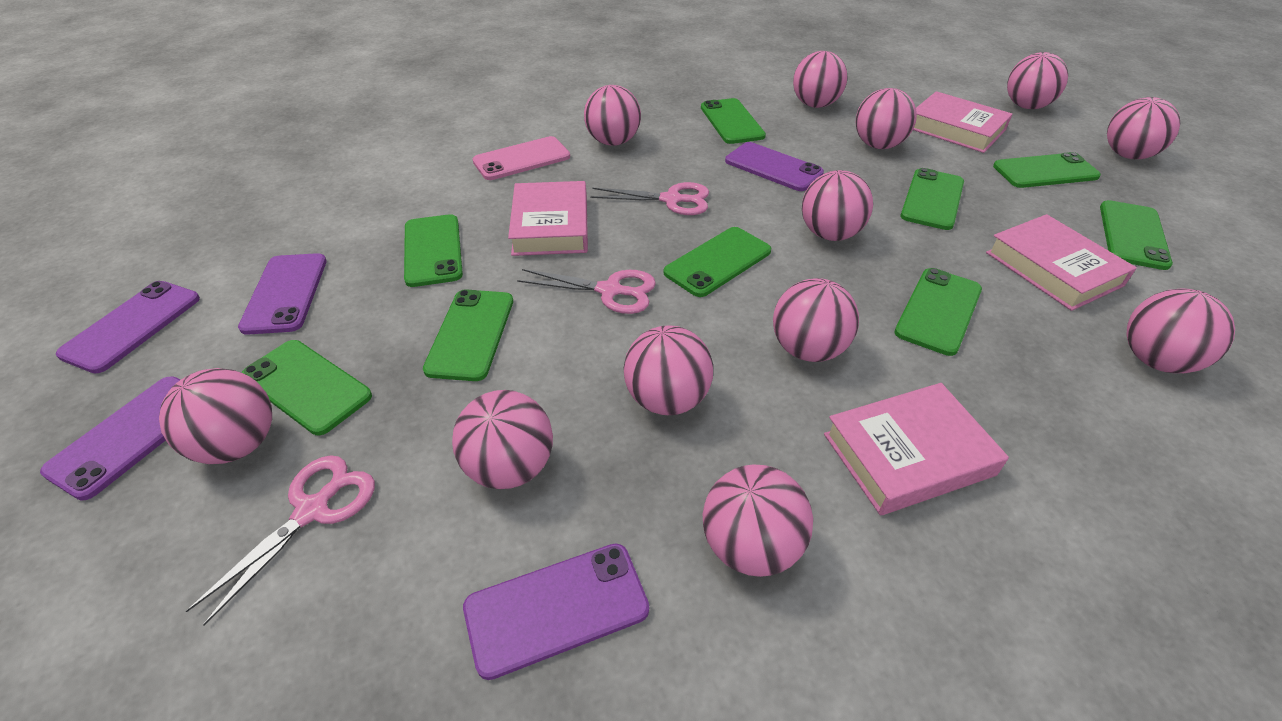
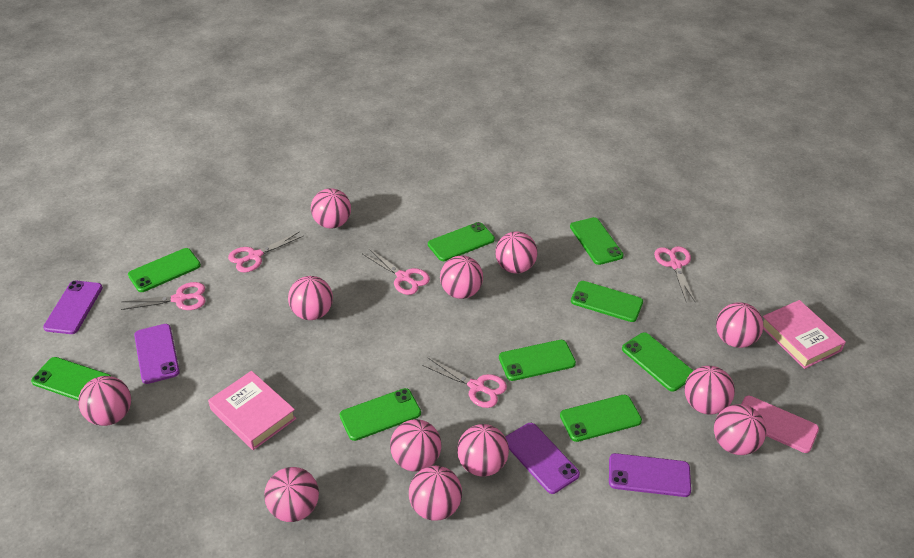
pink book: 4 -> 2
pink scissors: 3 -> 5
purple phone: 5 -> 4

